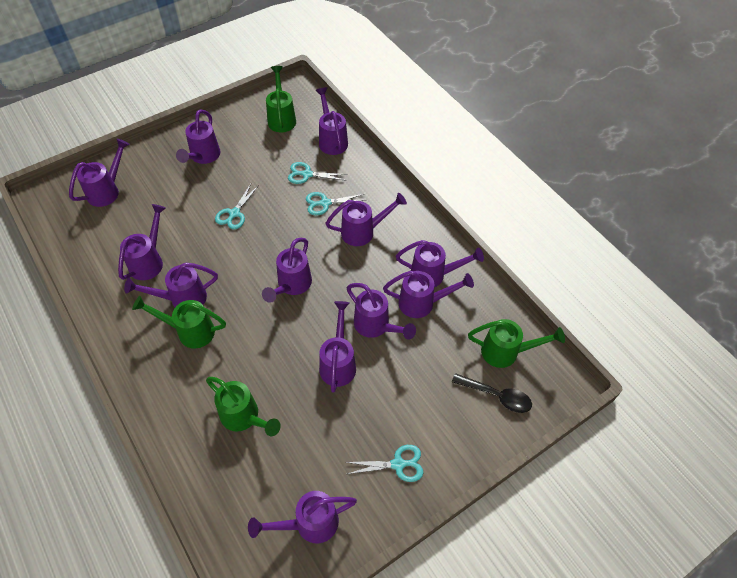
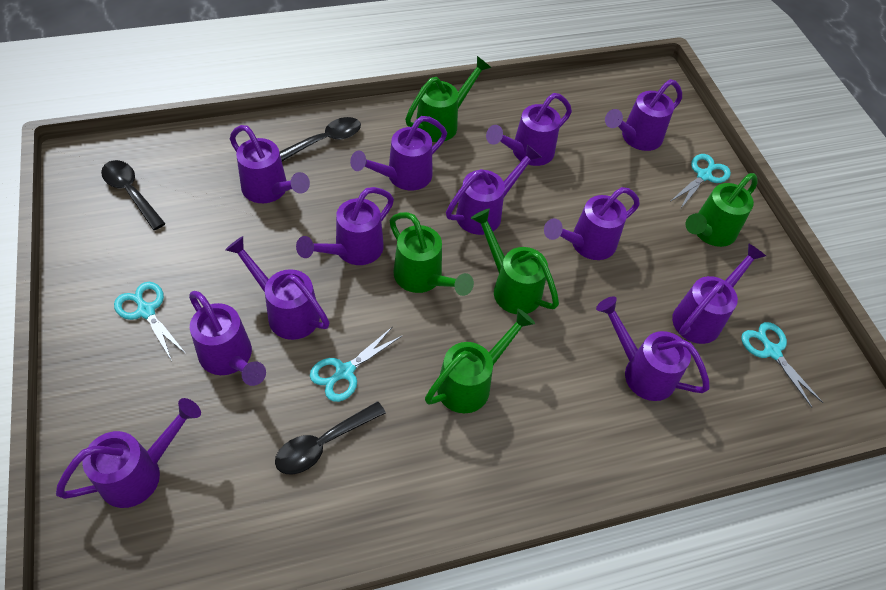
black spoon: 1 -> 3
green watering can: 4 -> 5

